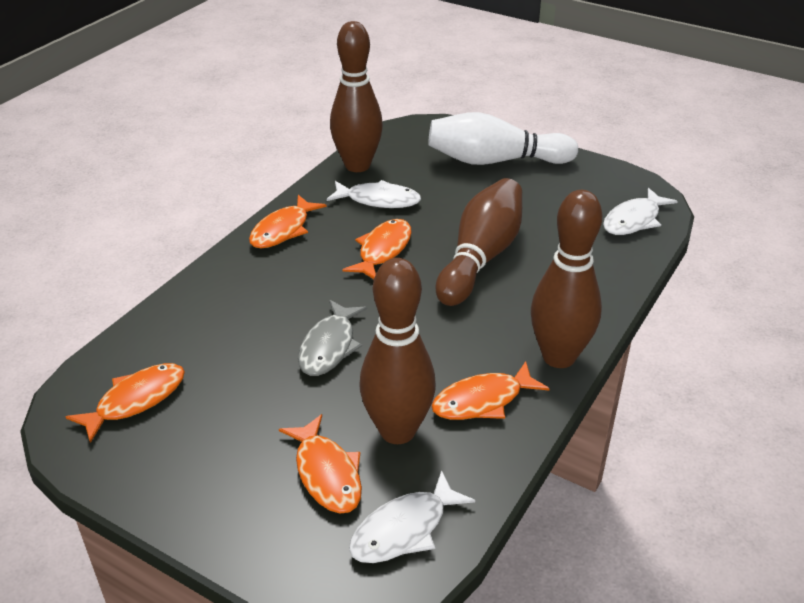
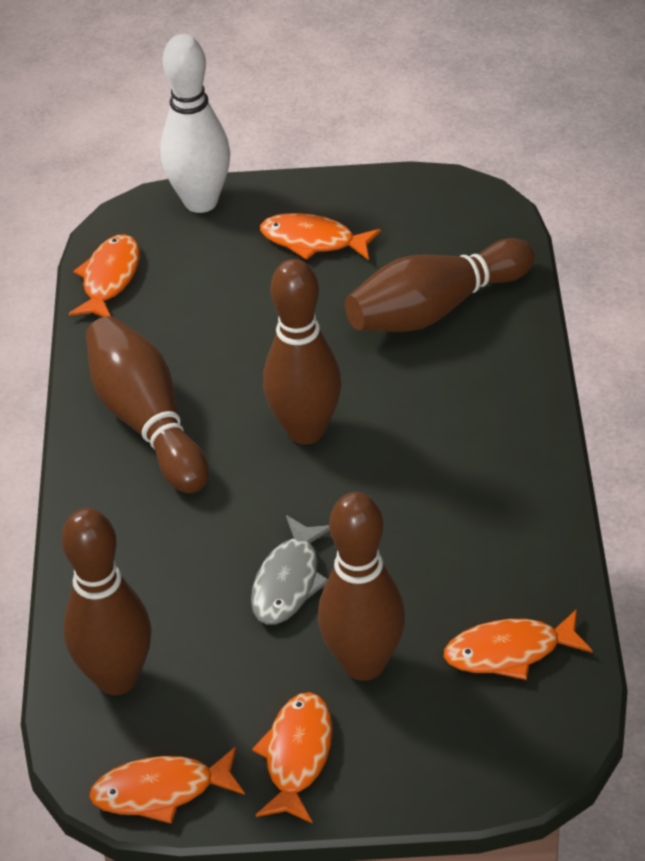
brown bowling pin: 4 -> 5
white fish: 3 -> 0

